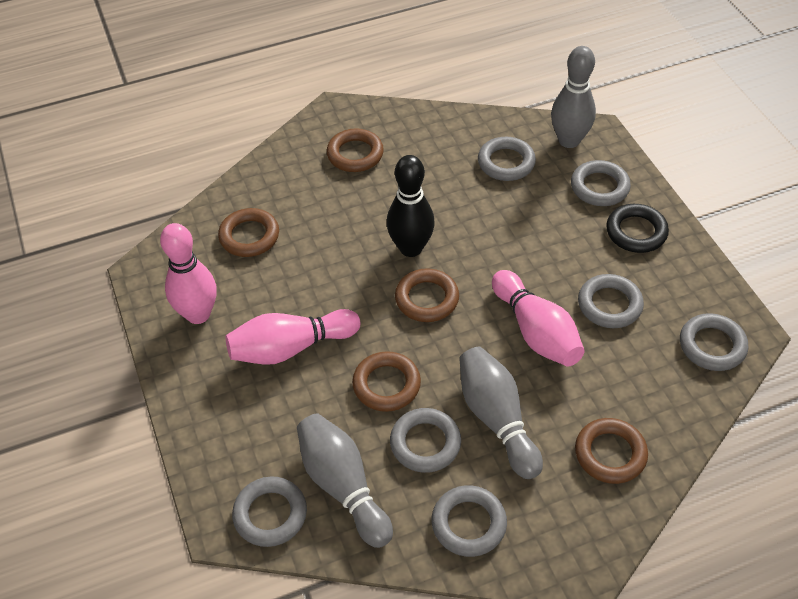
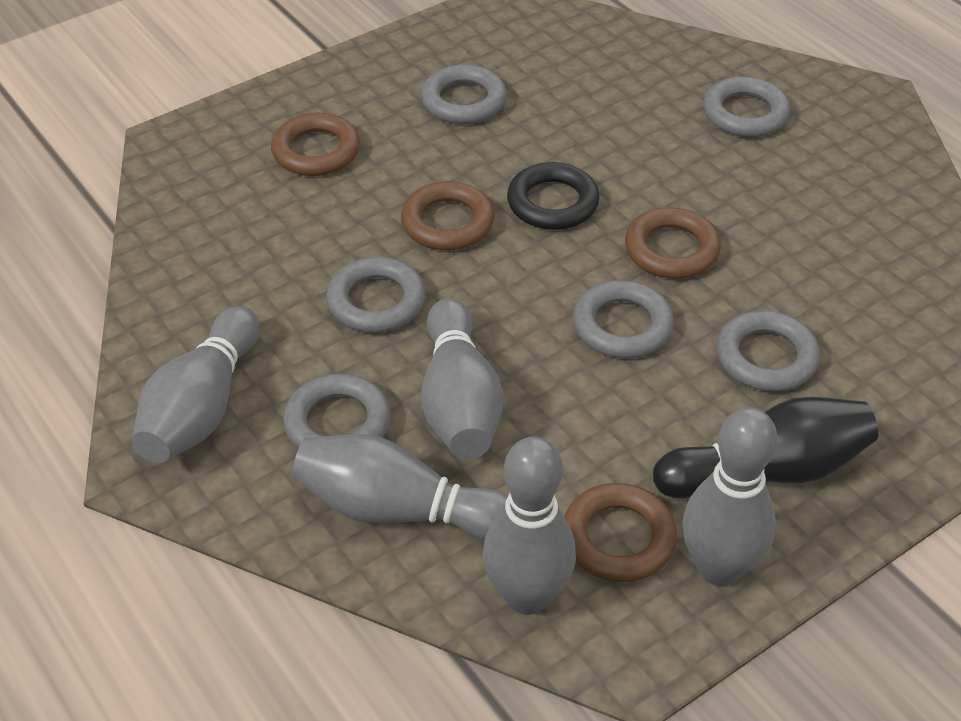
brown ring: 5 -> 4
grey bowling pin: 3 -> 5
grey ring: 7 -> 6
pink bowling pin: 3 -> 0

